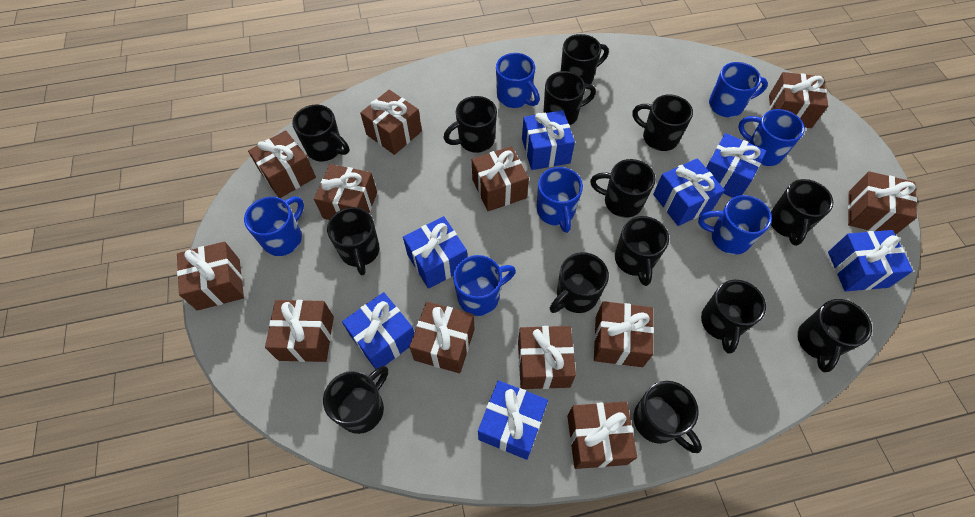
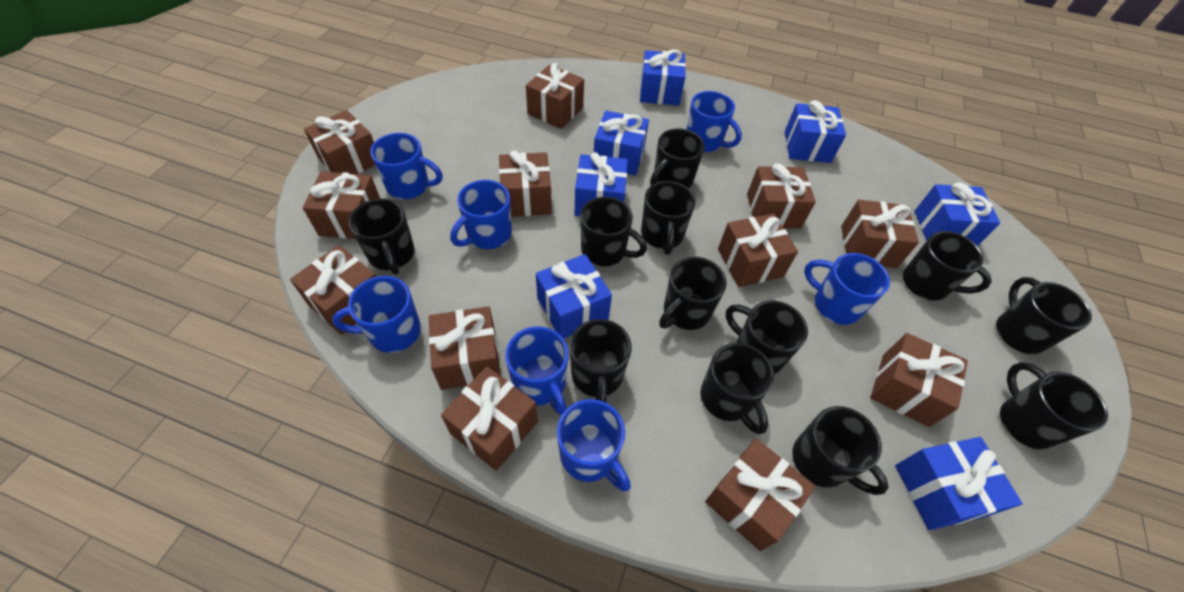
black mug: 14 -> 12

